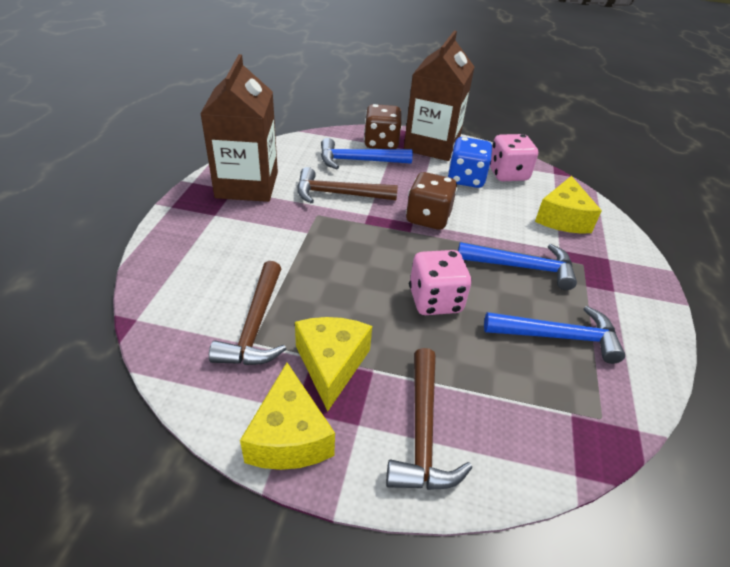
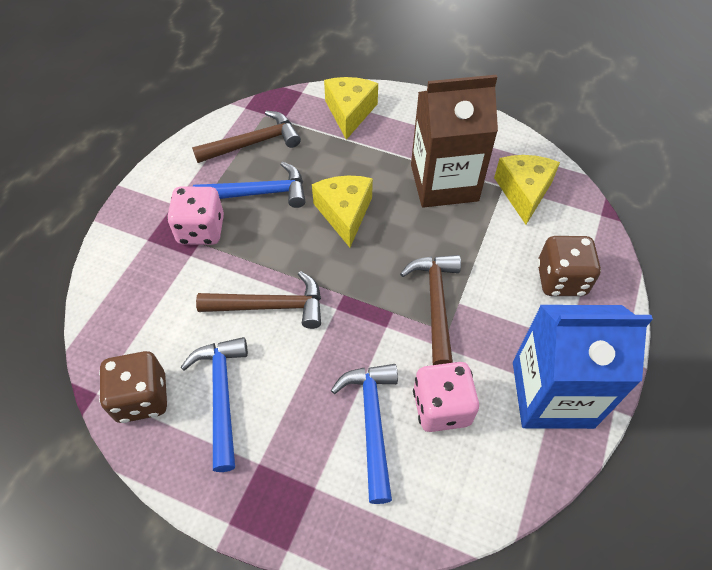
blue carton: 0 -> 1
blue dice: 1 -> 0
brown carton: 2 -> 1

